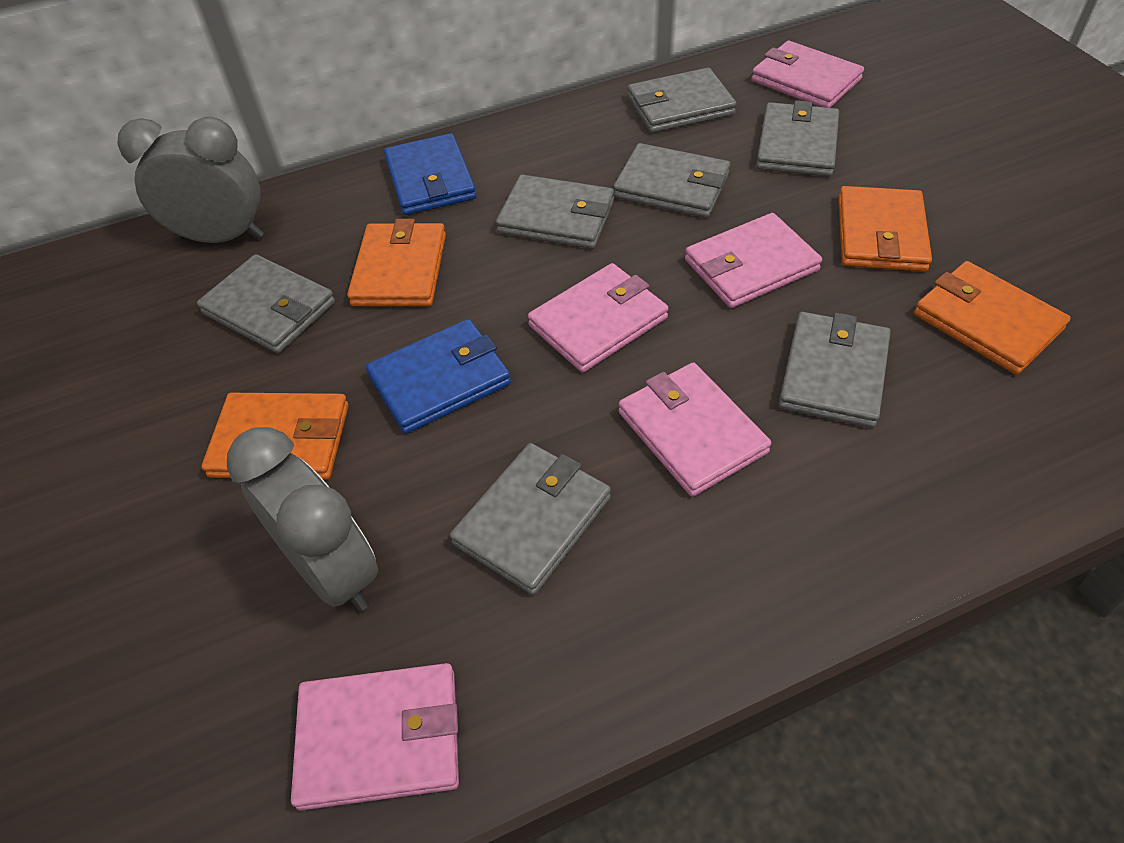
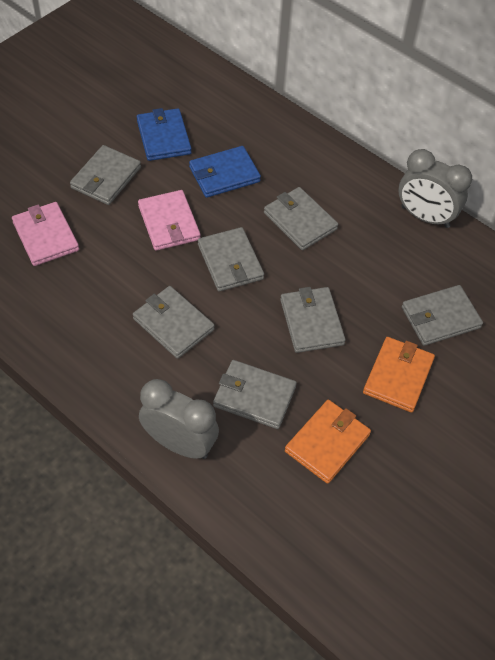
orange wallet: 4 -> 2
pink wallet: 5 -> 2

